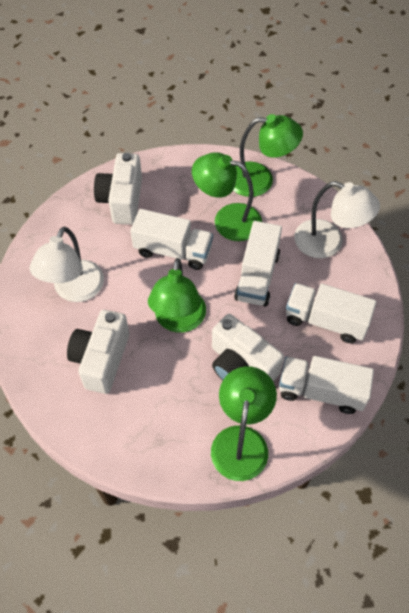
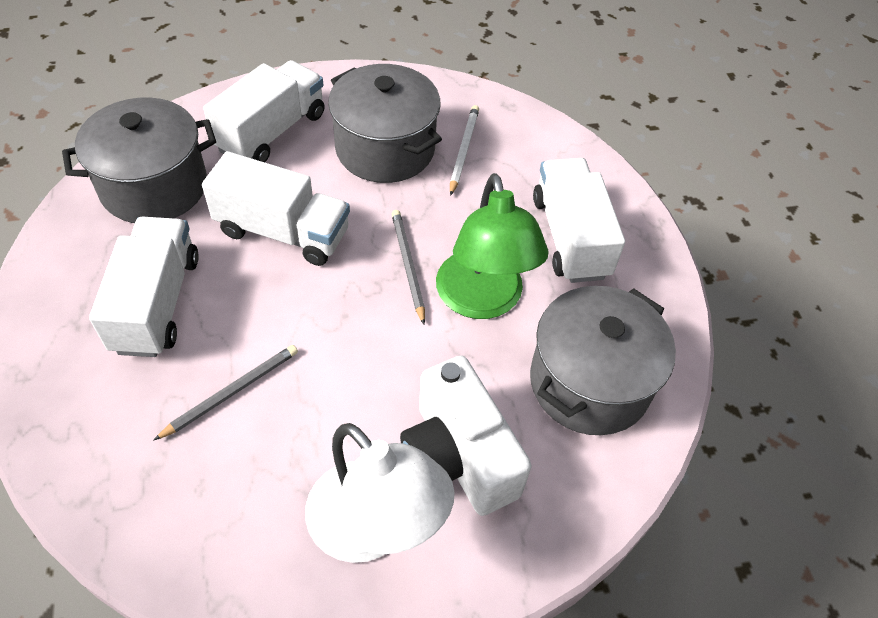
green lamp: 4 -> 1
grey pencil: 0 -> 2
grey pot: 0 -> 3
white camera: 3 -> 1
white lamp: 2 -> 1
white pencil: 0 -> 1

